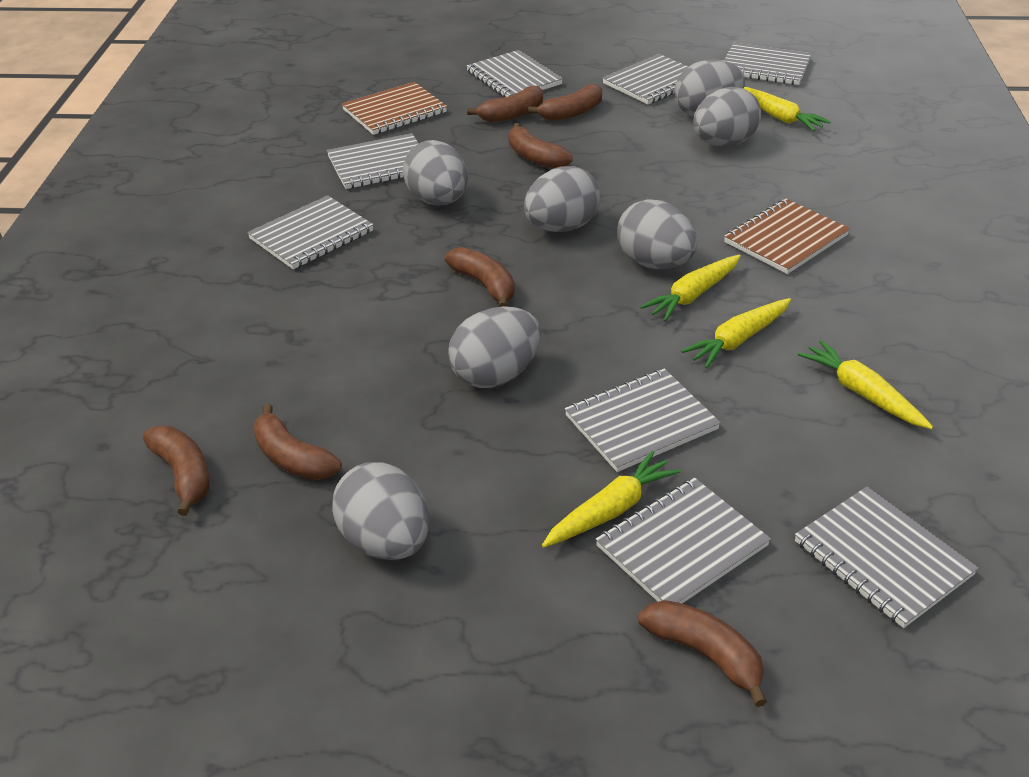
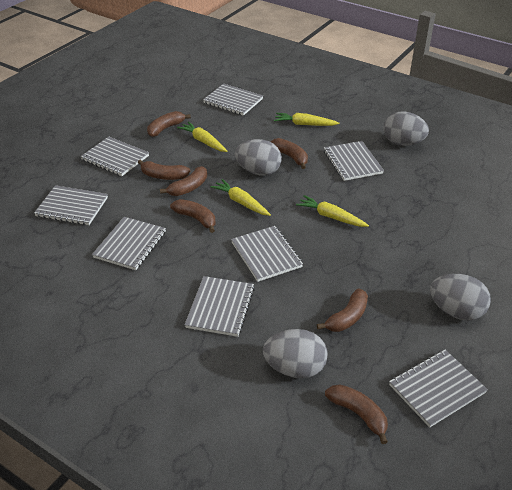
brown notebook: 2 -> 0
grey egg: 7 -> 4
yellow carrot: 5 -> 4

